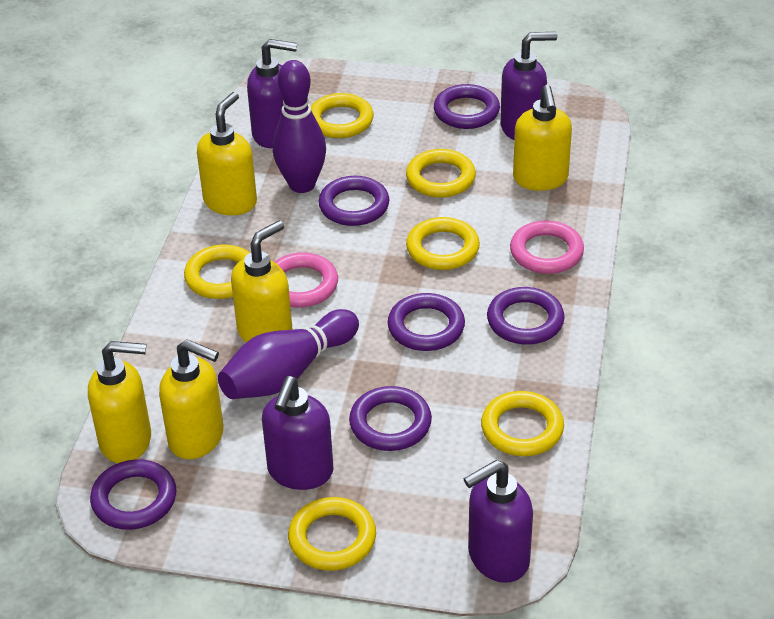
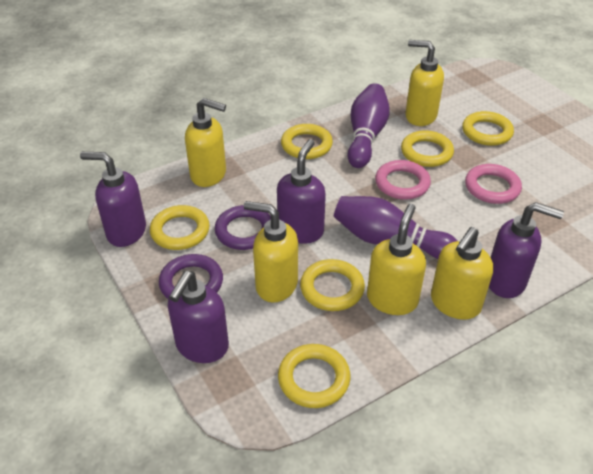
purple ring: 6 -> 2

